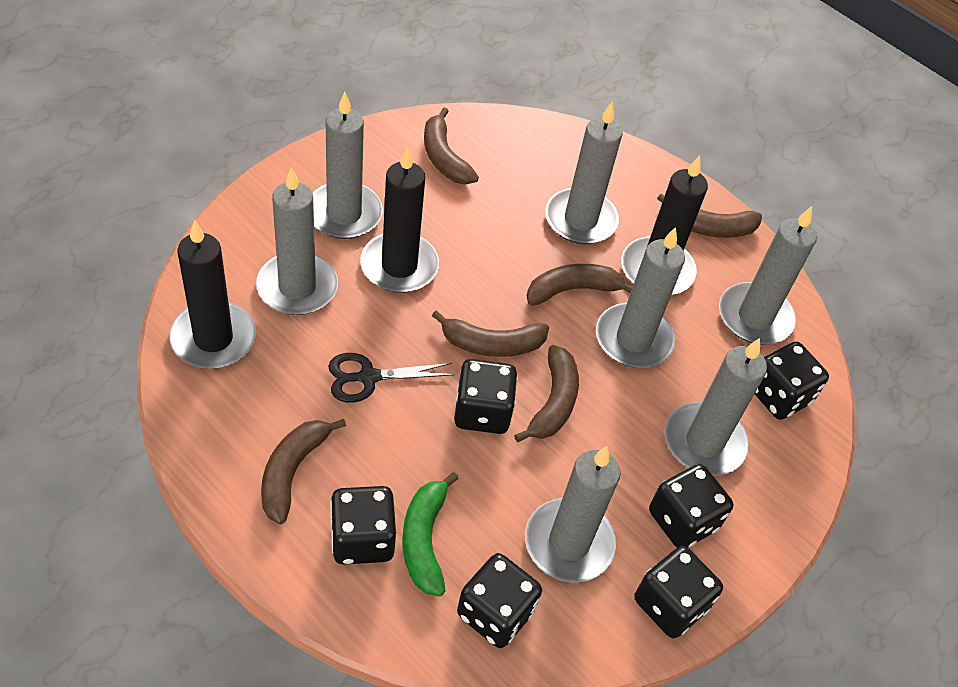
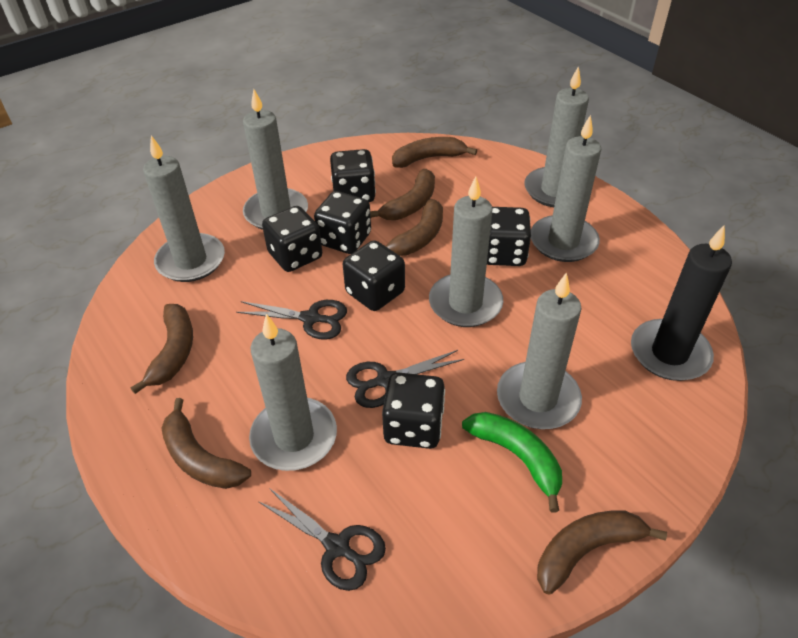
black candle: 3 -> 1
black scissors: 1 -> 3

